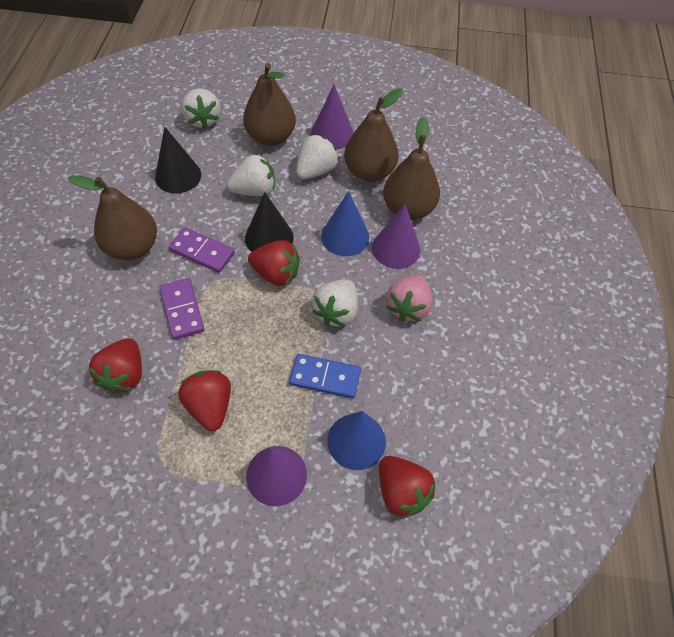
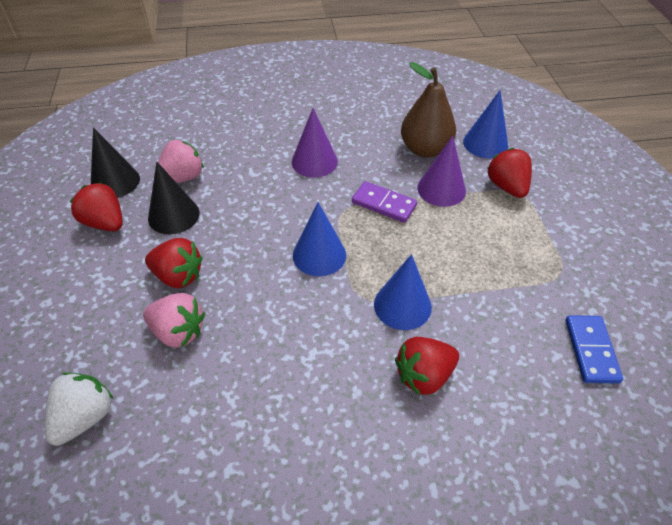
blue cone: 2 -> 3
brown pear: 4 -> 1
pink strawberry: 1 -> 2
purple cone: 3 -> 2
purple domino: 2 -> 1
white strawberry: 4 -> 1

